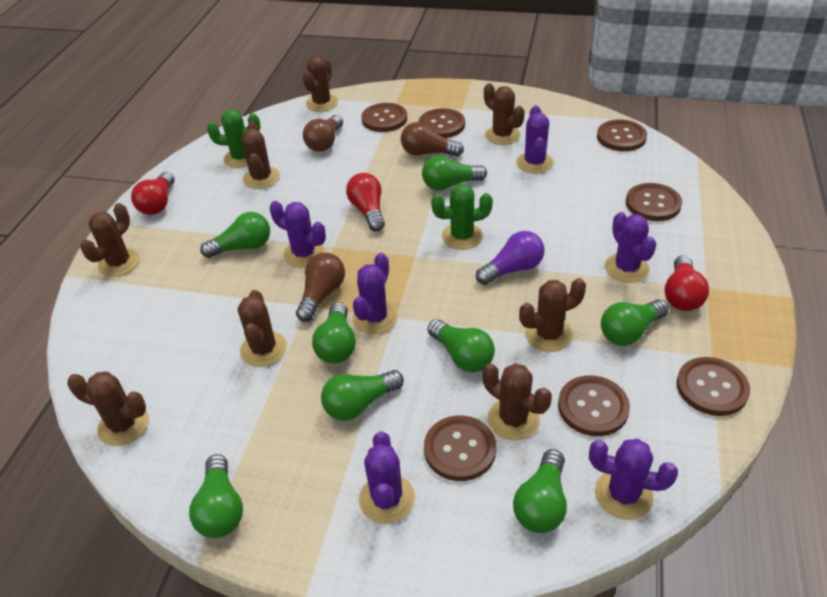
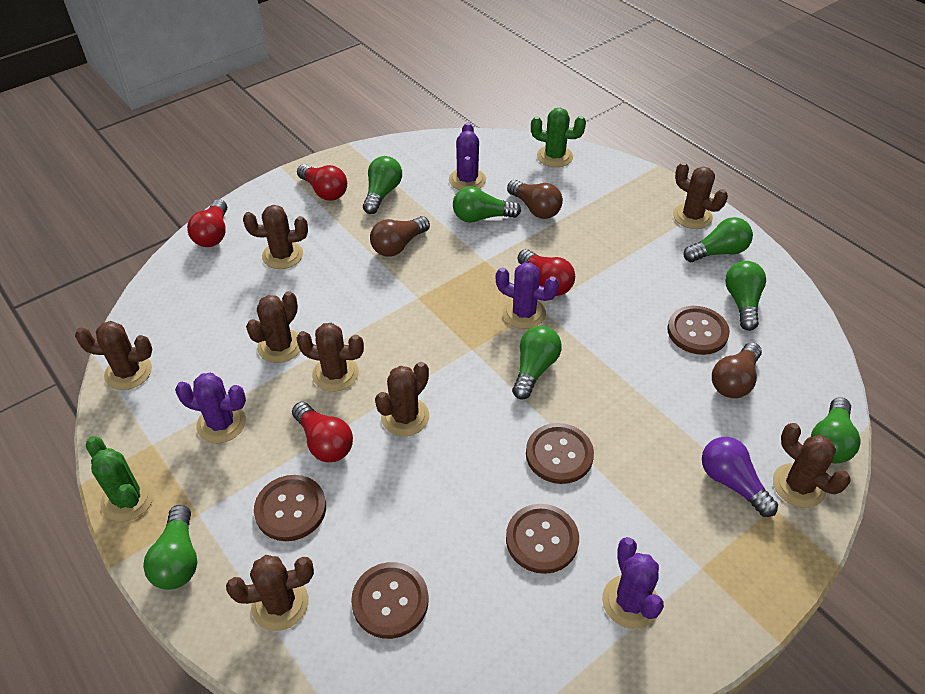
brown button: 7 -> 5
green light bulb: 8 -> 7
purple cactus: 6 -> 4
red light bulb: 3 -> 4

